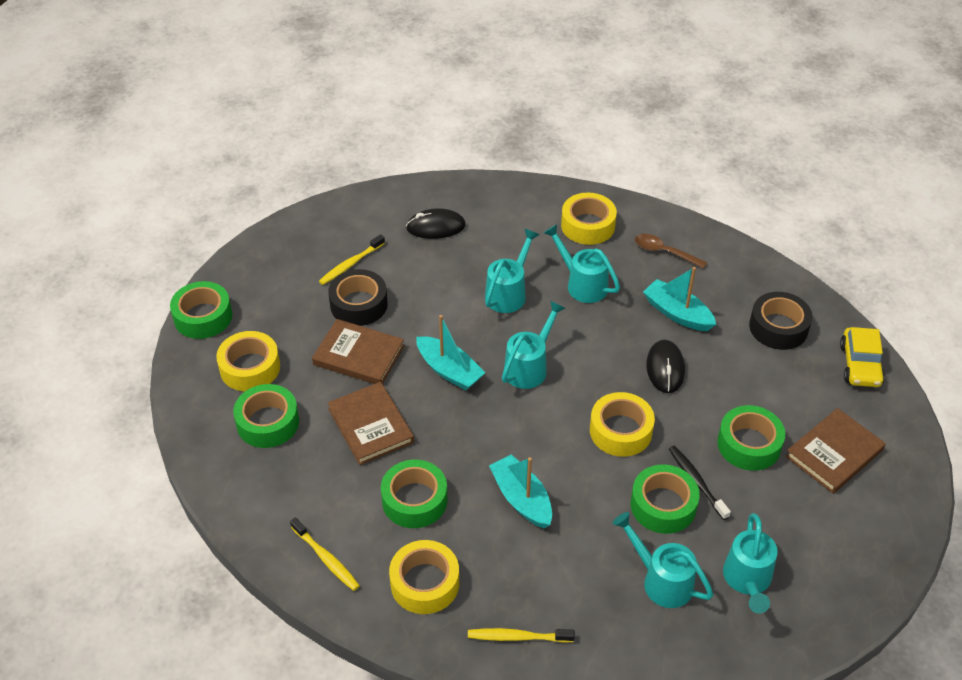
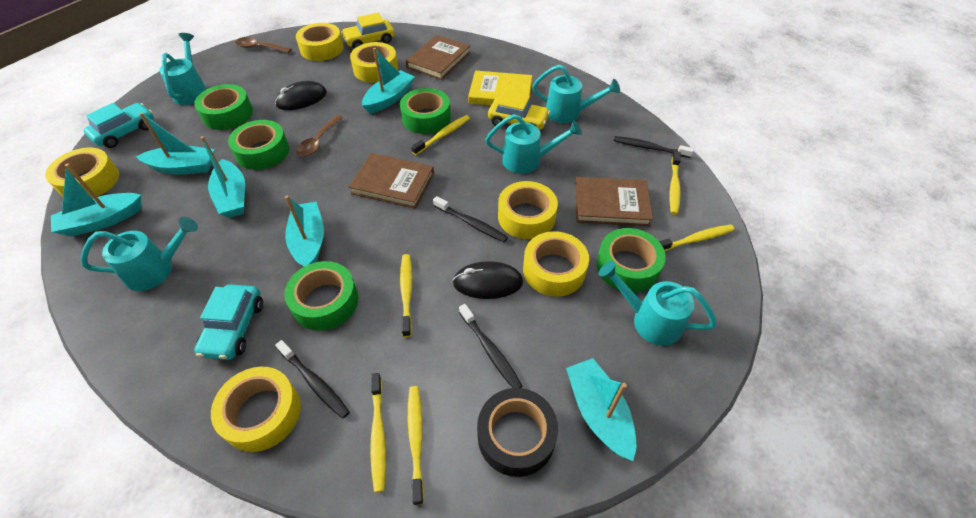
black tape: 2 -> 1
black toothbrush: 1 -> 4
brown spoon: 1 -> 2
turquoise boat: 3 -> 6
turquoise car: 0 -> 2
yellow book: 0 -> 1
yellow car: 1 -> 2
yellow tape: 4 -> 6
yellow toothbrush: 3 -> 6

